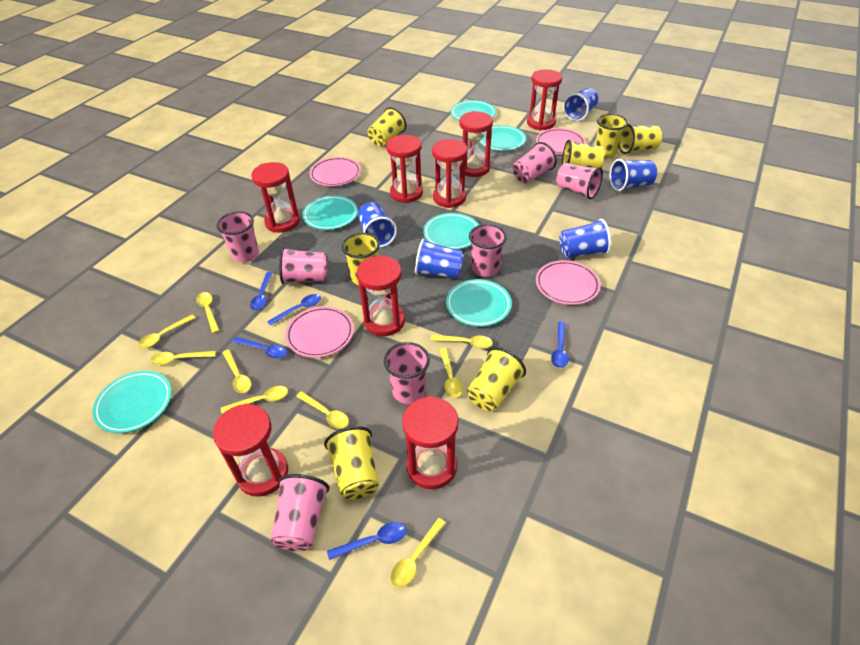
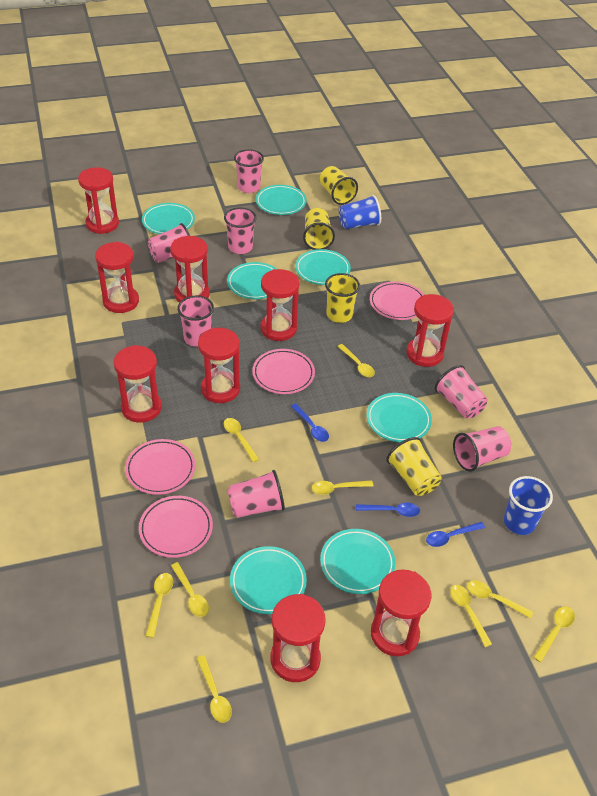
blue cup: 5 -> 2
blue spoon: 5 -> 3
red hourglass: 8 -> 9
turquoise plate: 6 -> 7
yellow cup: 7 -> 4

